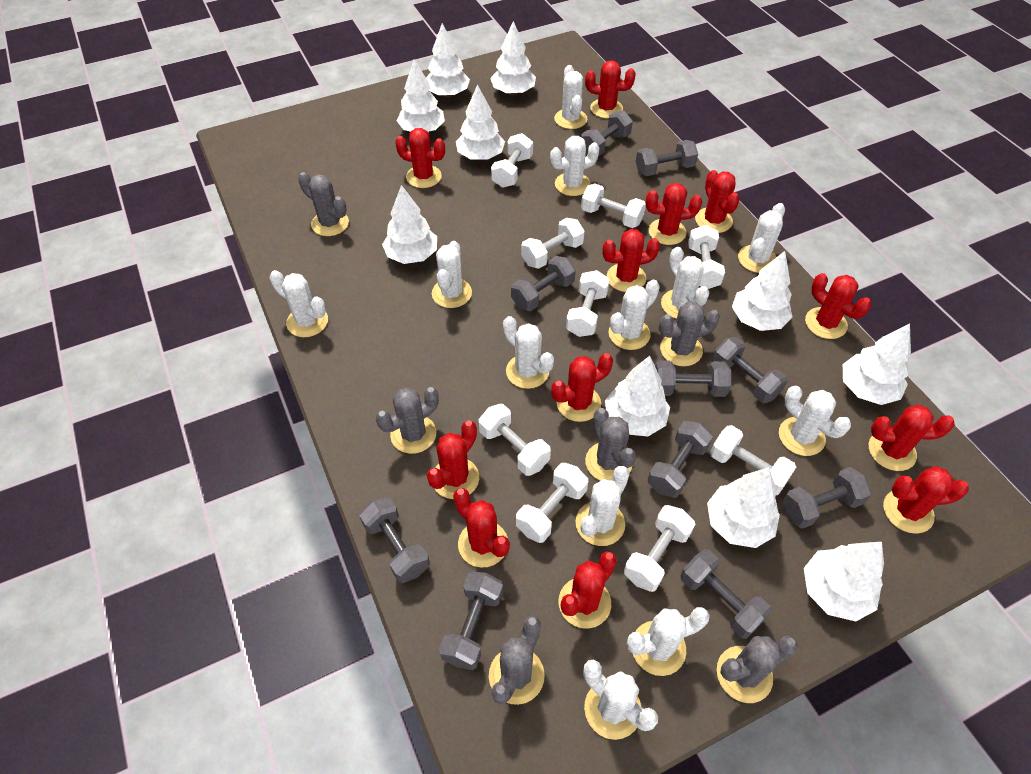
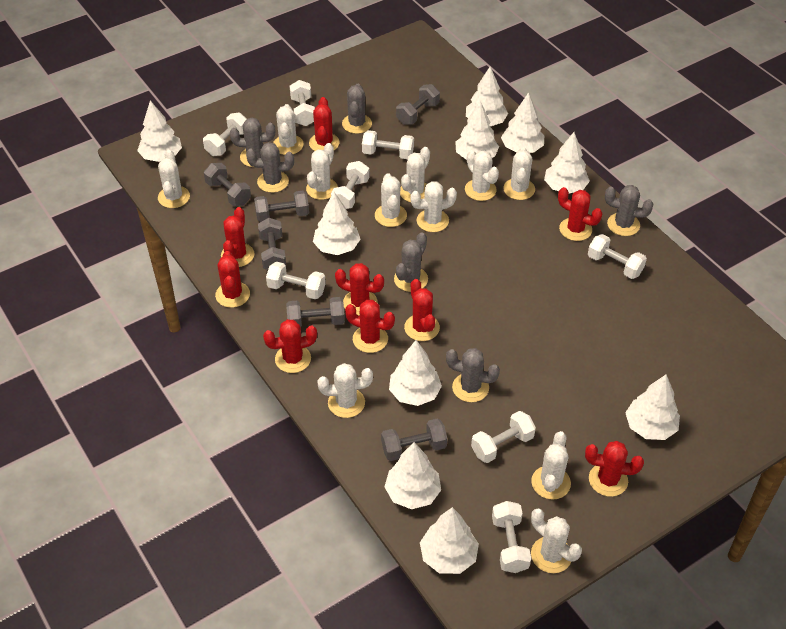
grey dumbbell: 10 -> 6
red cactus: 12 -> 9
white cactus: 12 -> 11
white dumbbell: 9 -> 8

